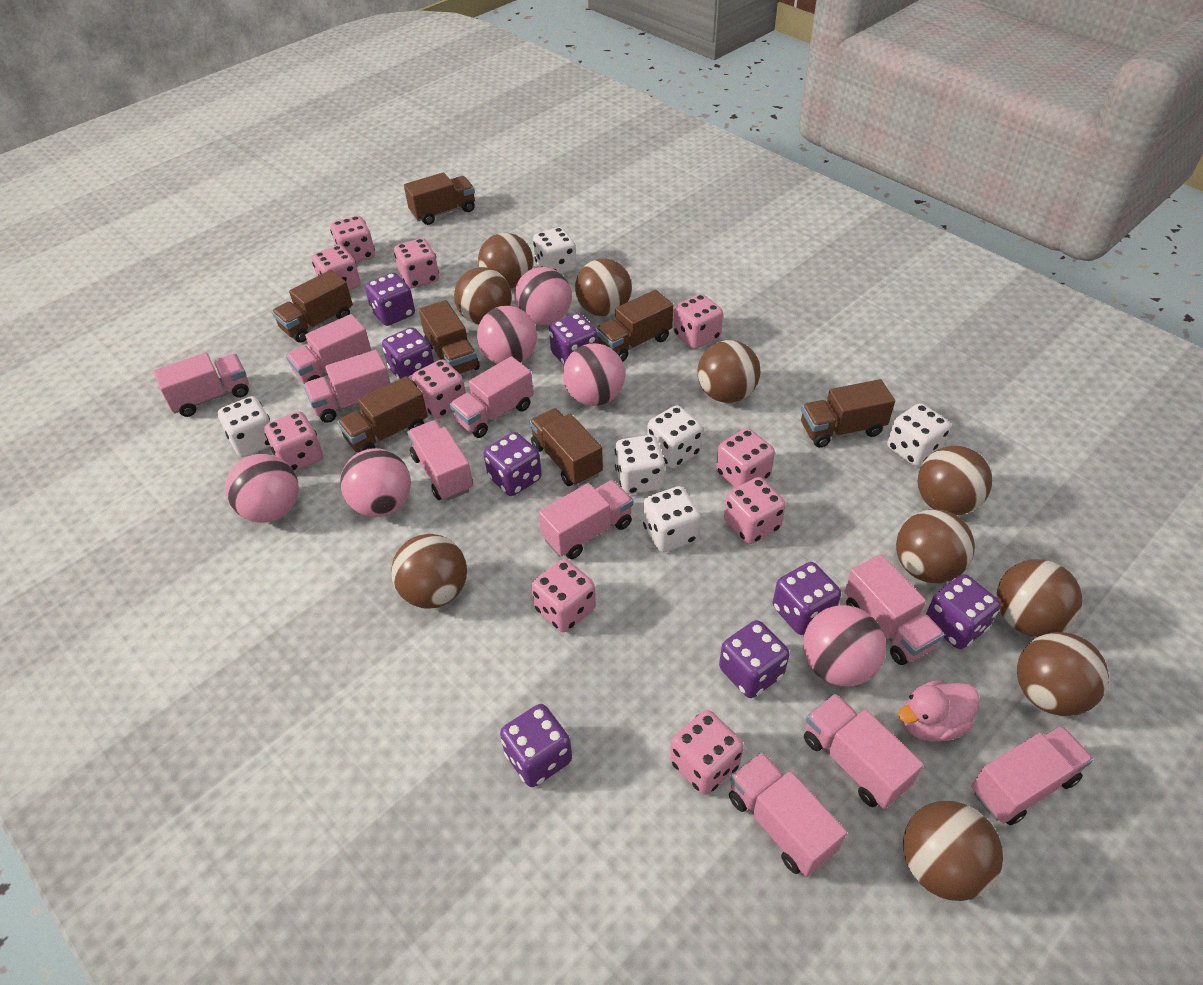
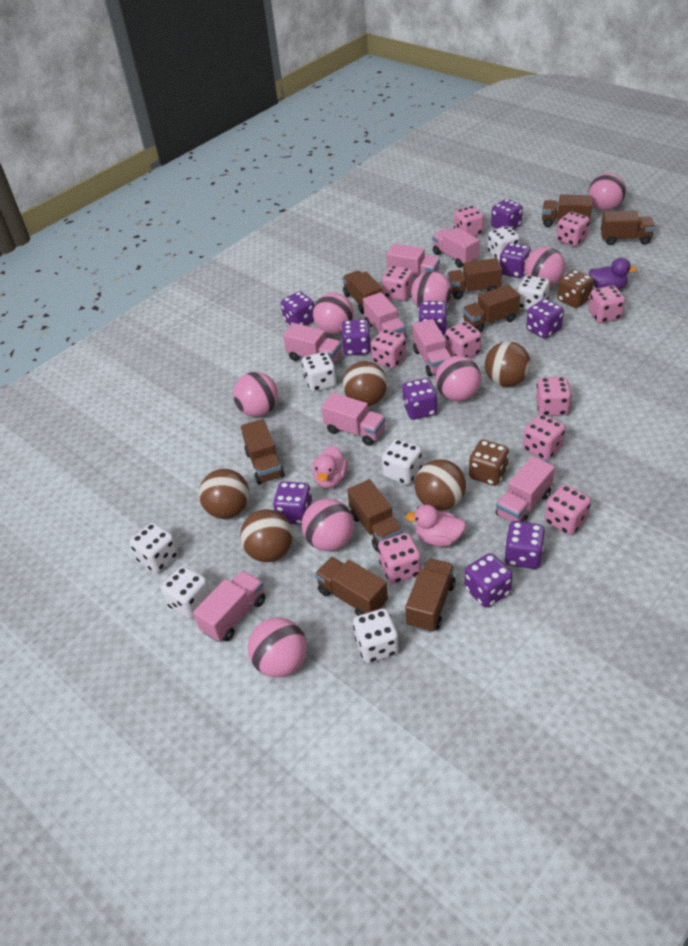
brown ball: 10 -> 5
brown dice: 0 -> 2
brown truck: 7 -> 9
pink ball: 6 -> 8
pink duck: 1 -> 2
pink truck: 10 -> 8
purple dice: 8 -> 10
purple duck: 0 -> 1
white dice: 6 -> 7

